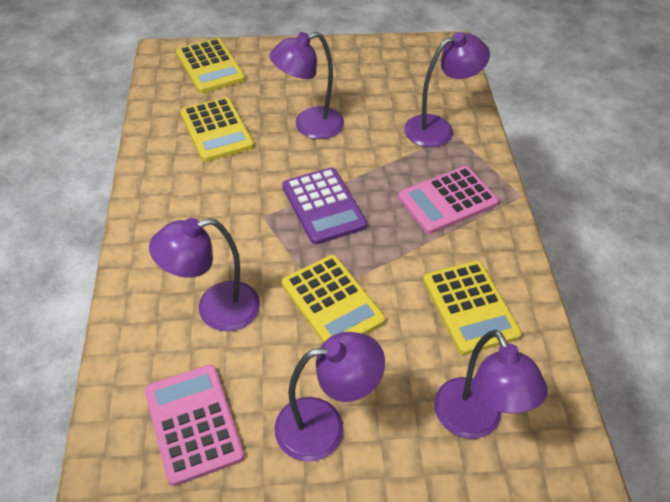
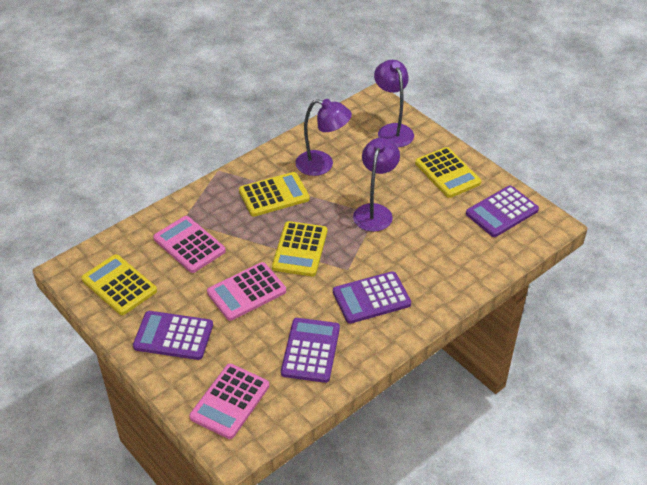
pink calculator: 2 -> 3
purple calculator: 1 -> 4
purple lamp: 5 -> 3

